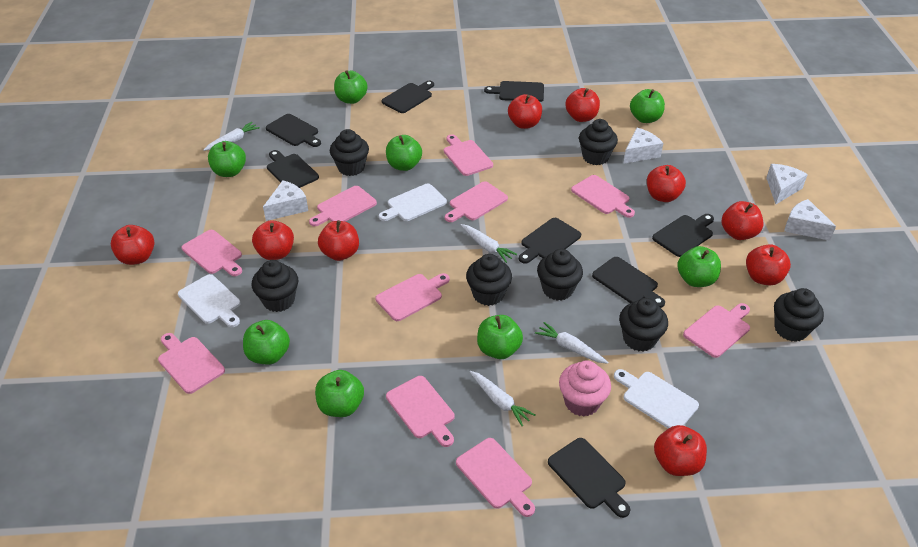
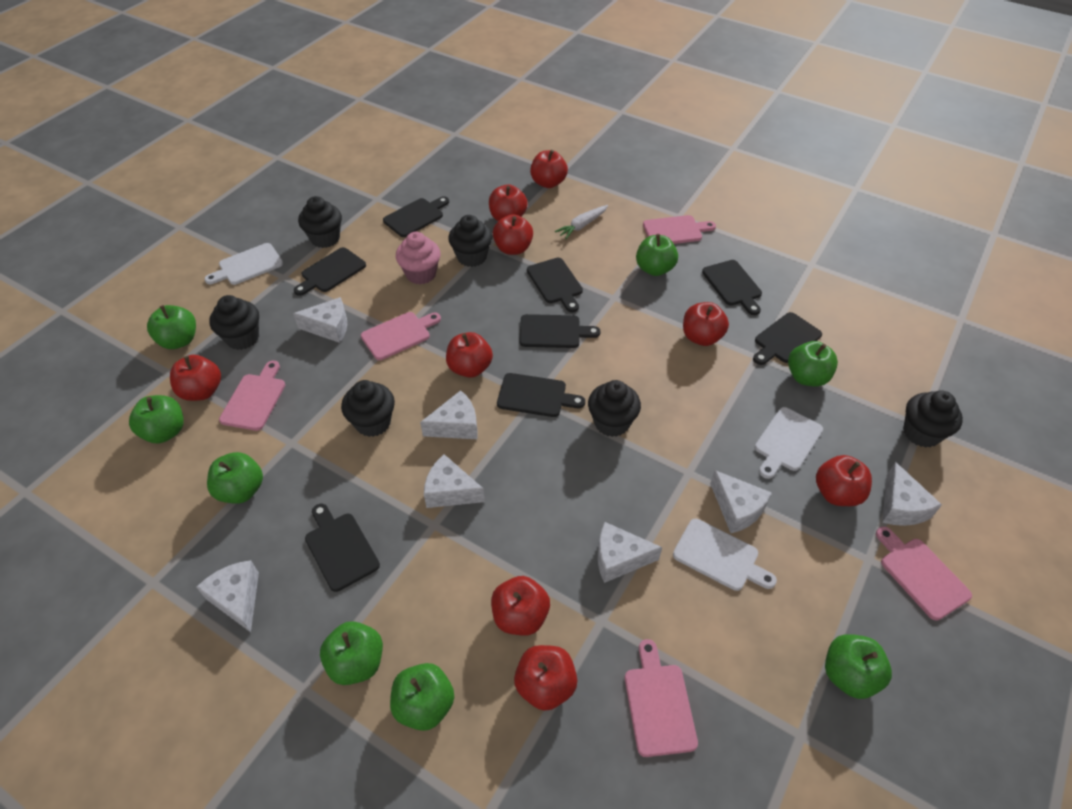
black cupcake: 7 -> 6
pink cutting board: 10 -> 5
white carrot: 4 -> 1
white cheese: 4 -> 7

